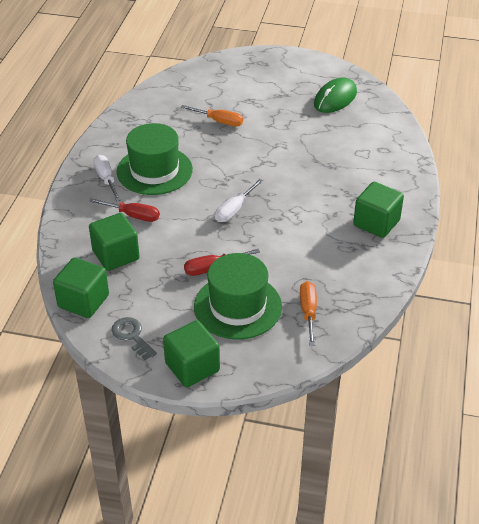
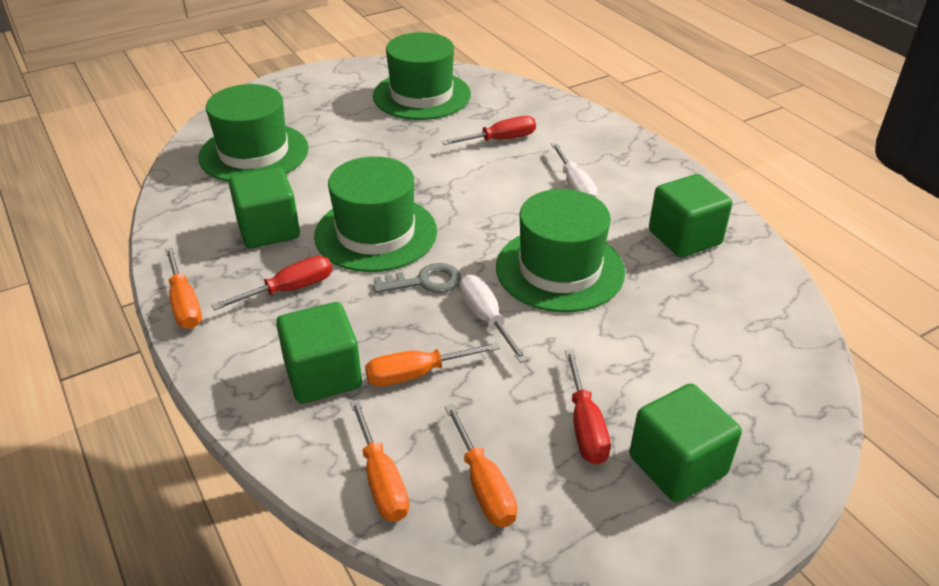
green hat: 2 -> 4
green mouse: 1 -> 0
orange screwdriver: 2 -> 4
red screwdriver: 2 -> 3

